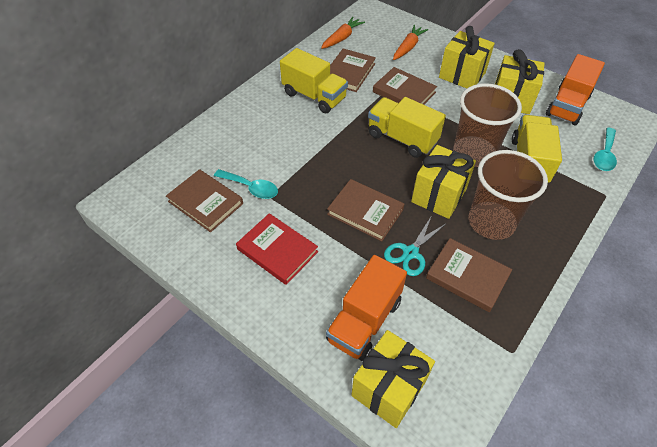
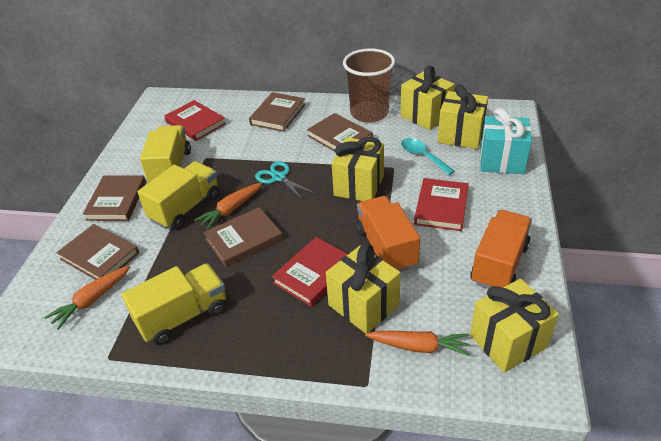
brown cup: 2 -> 1
orange carrot: 2 -> 3
red book: 1 -> 3
turquoise gift: 0 -> 1
turquoise spoon: 2 -> 1
yellow gift: 4 -> 5

